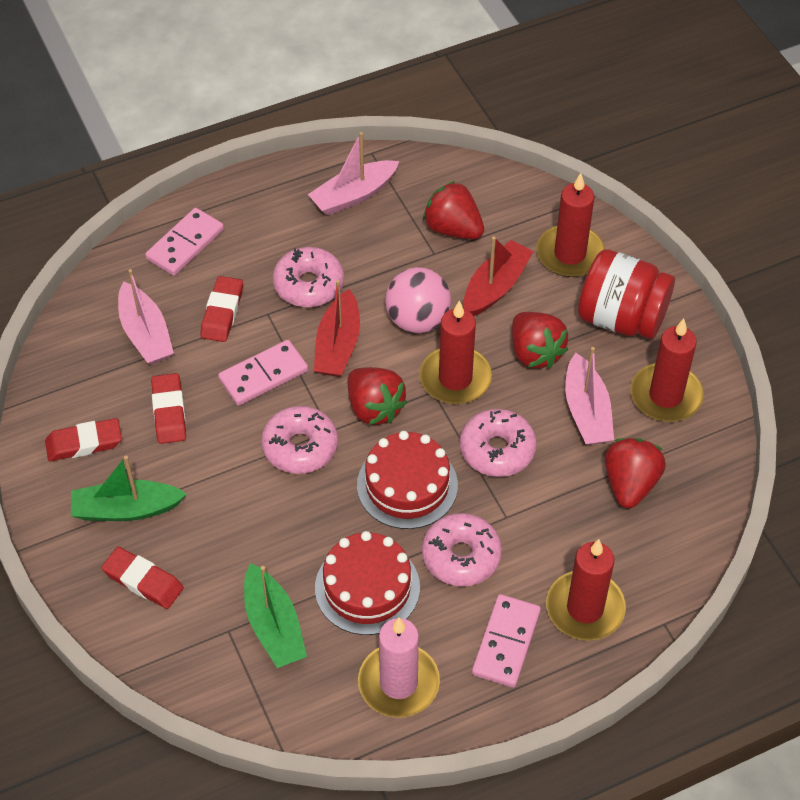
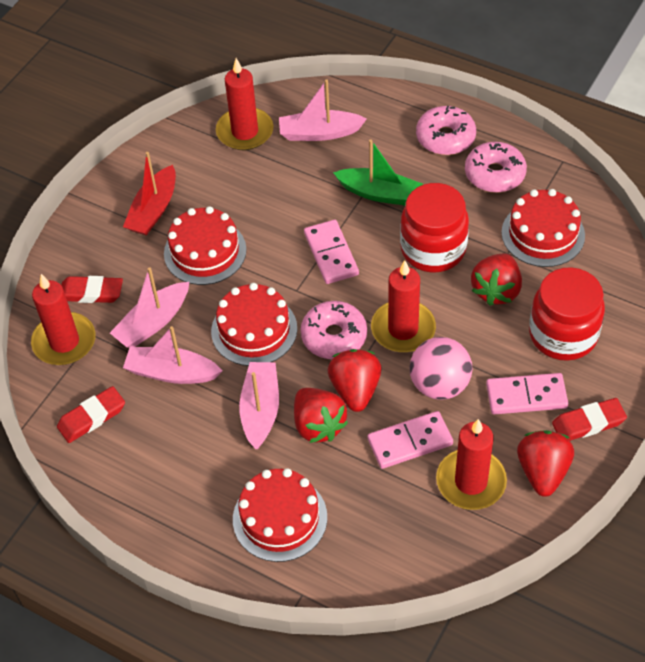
green boat: 2 -> 1
pink boat: 3 -> 4
pink candle: 1 -> 0
pink donut: 4 -> 3
red boat: 2 -> 1
red cake: 2 -> 4
red eraser: 4 -> 3
red jar: 1 -> 2

